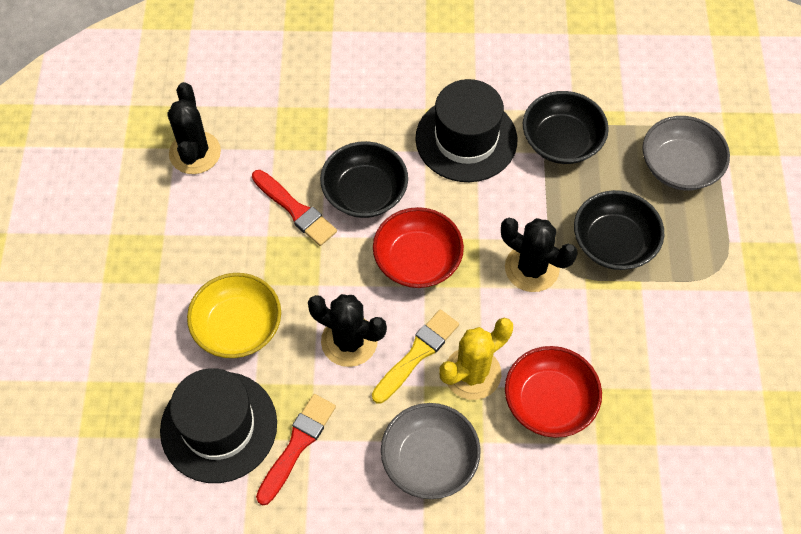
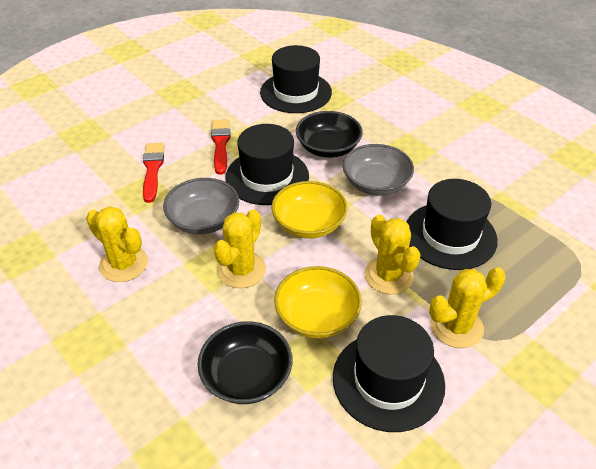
black bowl: 3 -> 2
black cactus: 3 -> 0
black hat: 2 -> 4
red bowl: 2 -> 0
yellow bowl: 1 -> 2
yellow brush: 1 -> 0
yellow cactus: 1 -> 4

